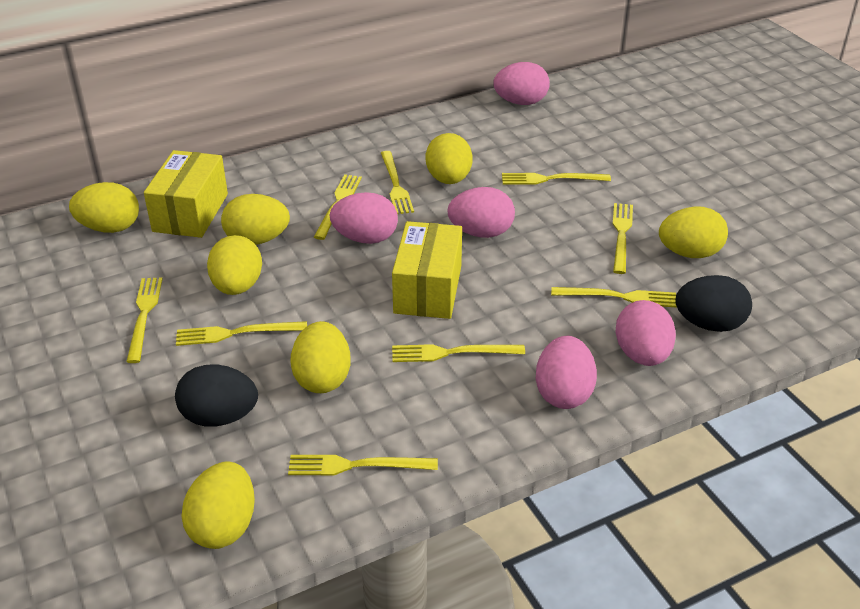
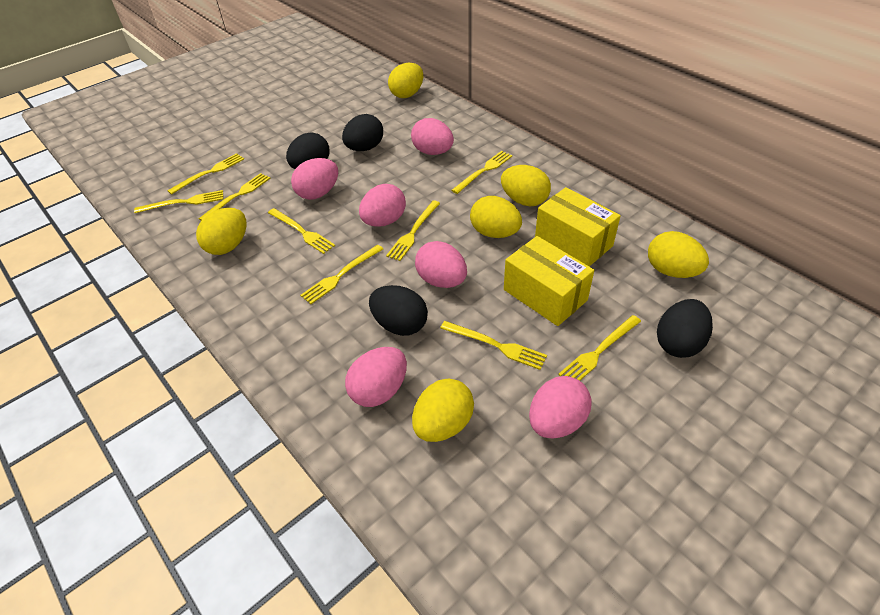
black egg: 2 -> 4
pink egg: 5 -> 6
yellow egg: 7 -> 6

